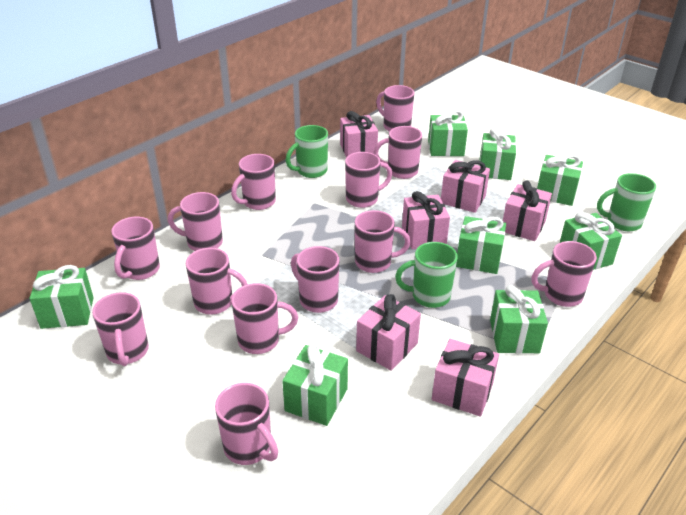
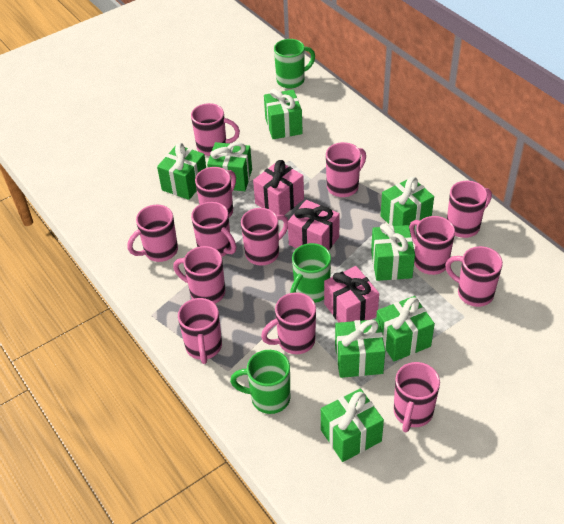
pink gift: 6 -> 3

